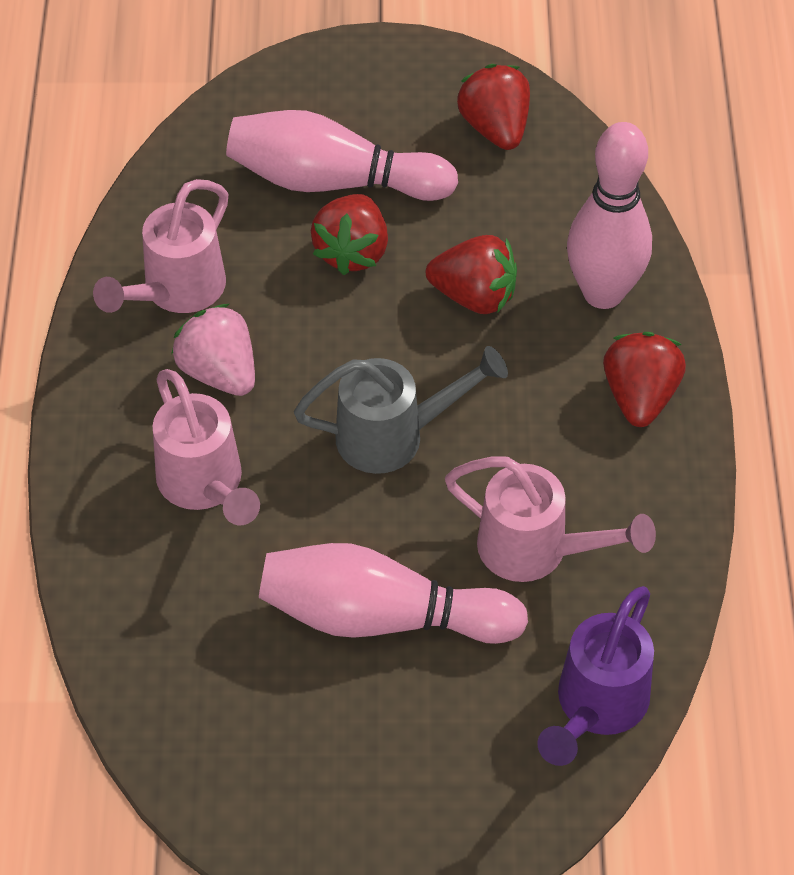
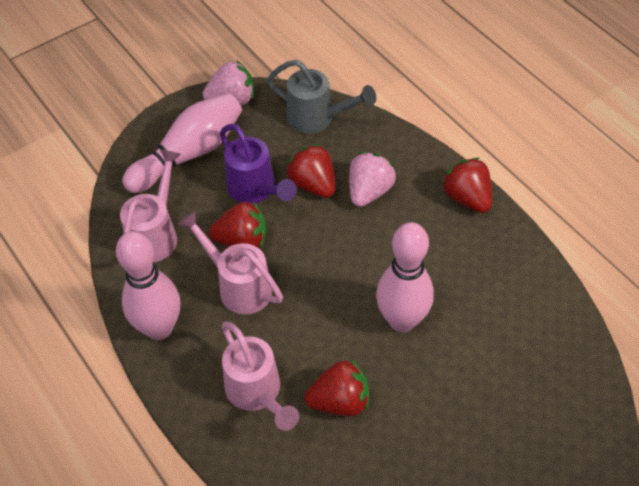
pink strawberry: 1 -> 2

